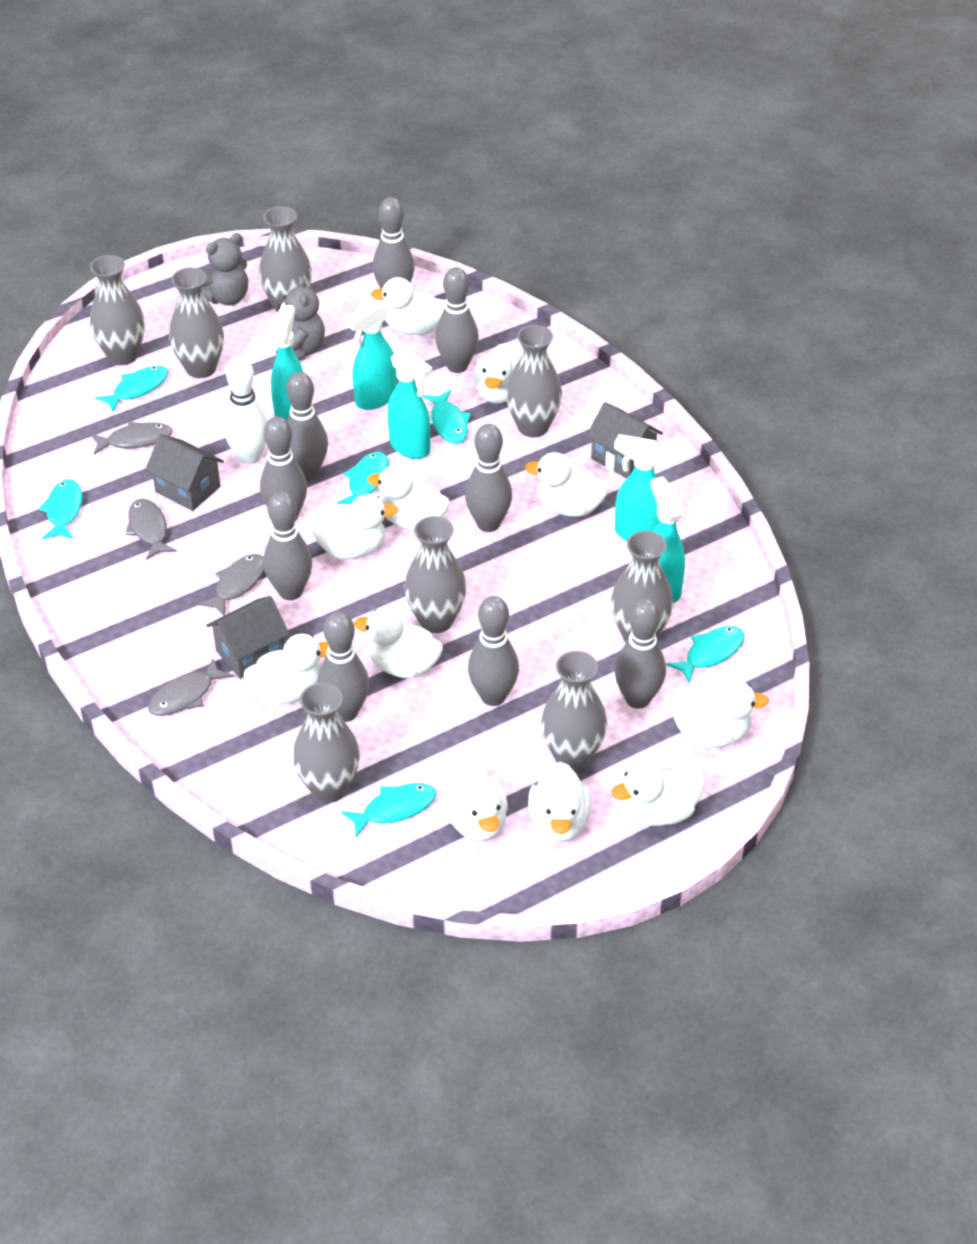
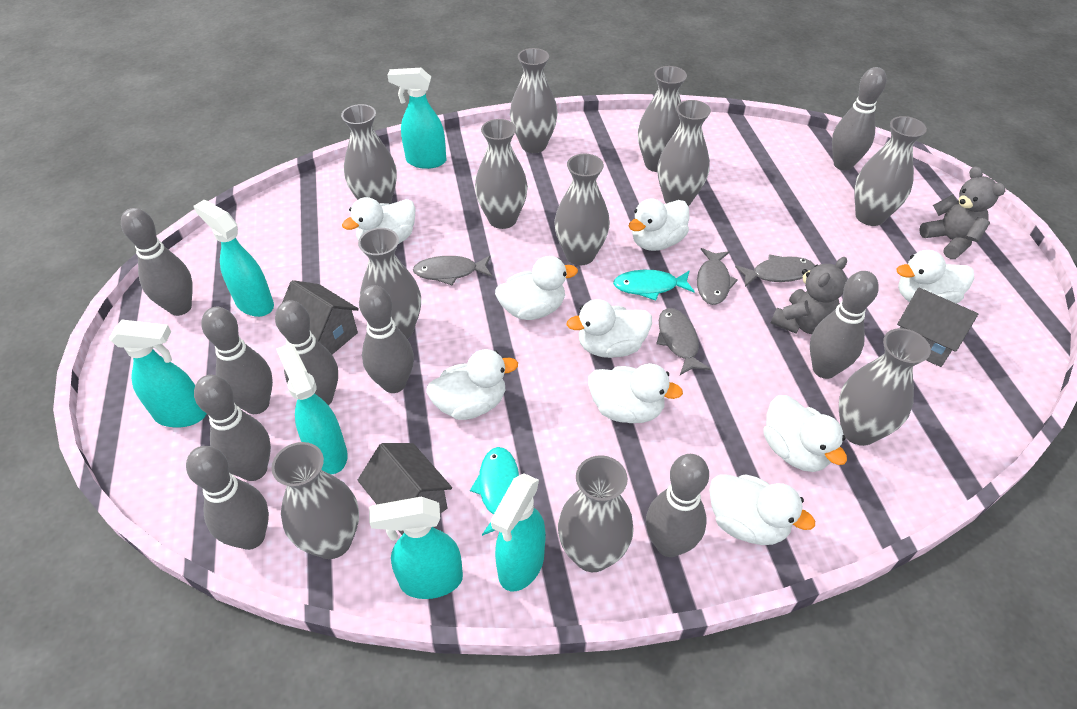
grey vase: 8 -> 11
turquoise fish: 6 -> 2
turquoise spray bottle: 5 -> 6
white bowling pin: 1 -> 0
white duck: 11 -> 9

